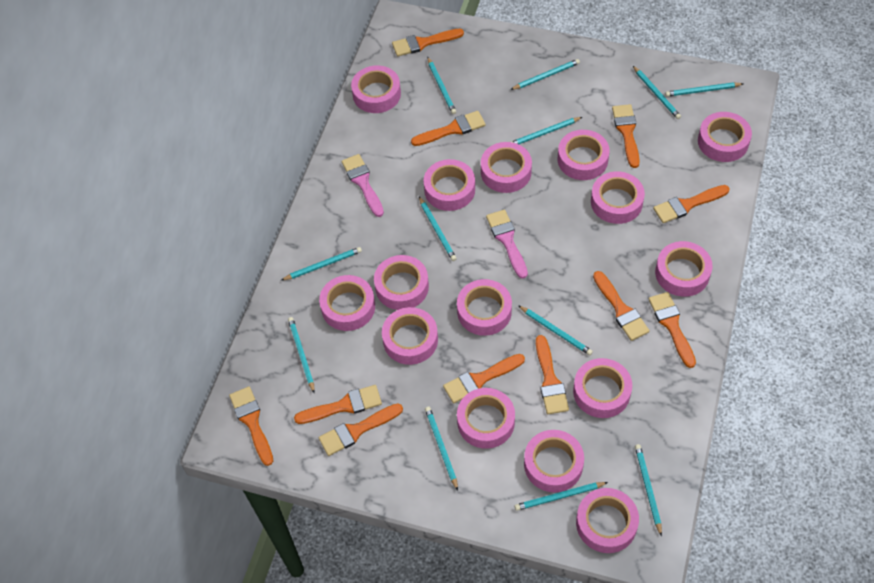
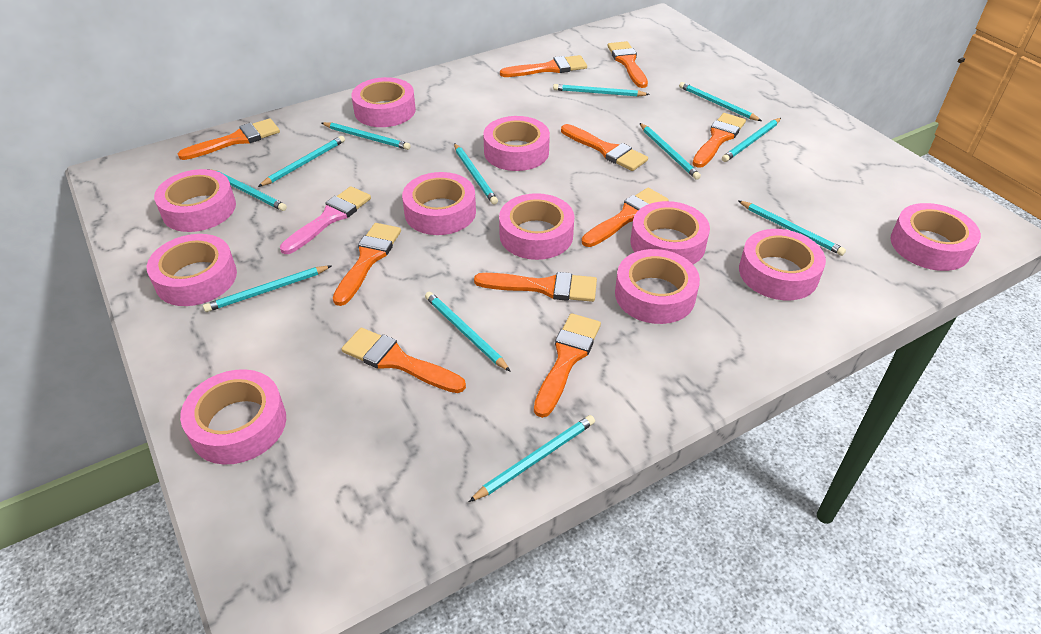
orange brush: 11 -> 10
pink brush: 2 -> 1
pink tape: 15 -> 11

